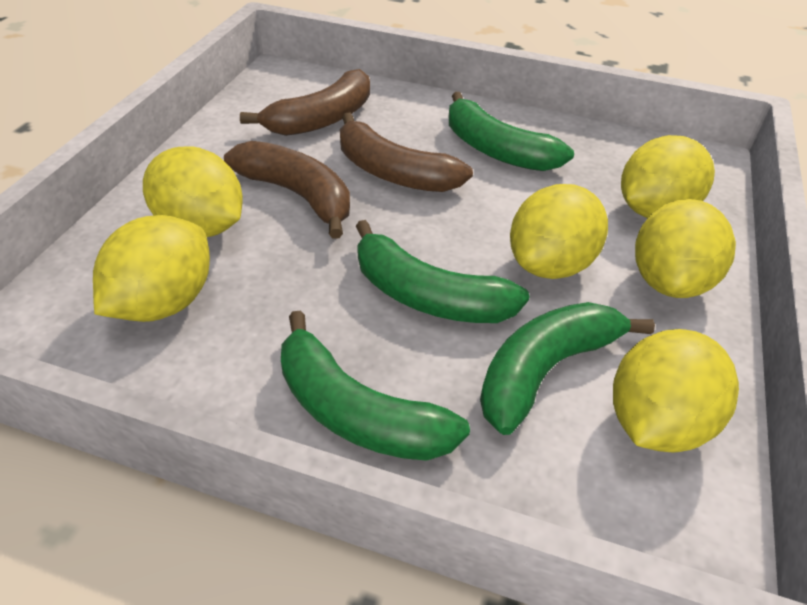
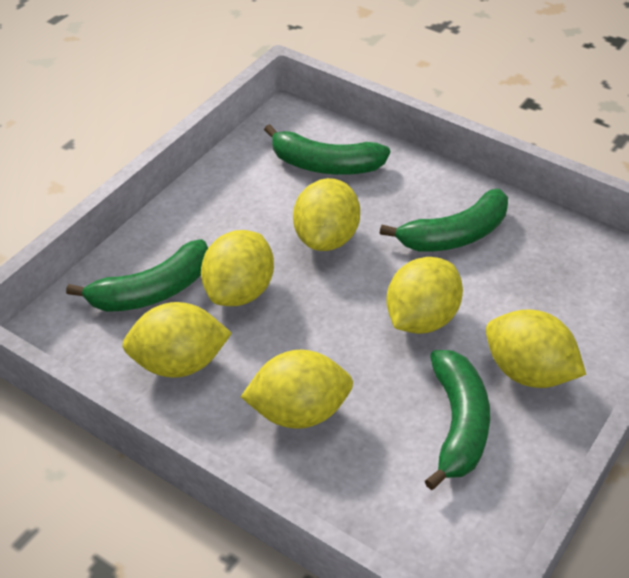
brown banana: 3 -> 0

